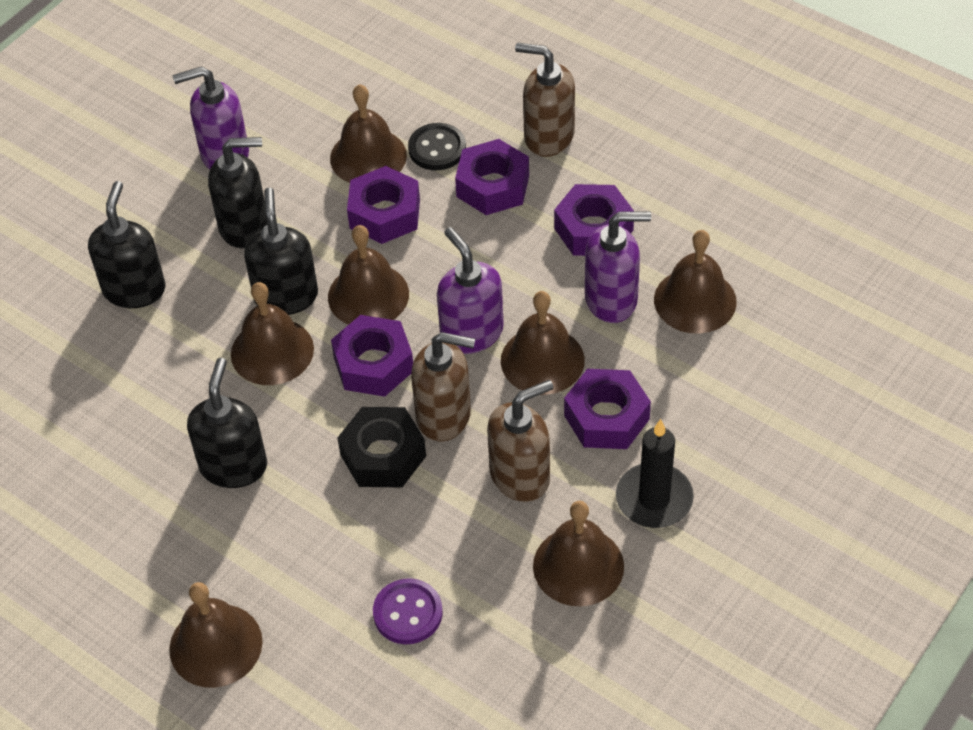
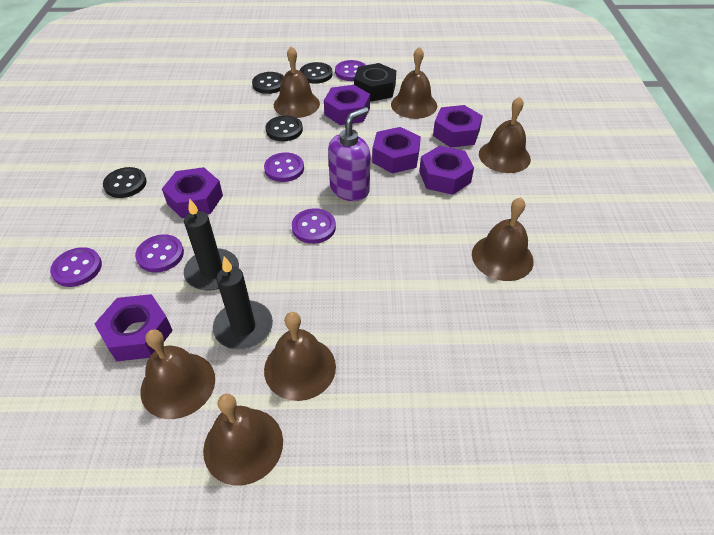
black button: 1 -> 4
black candle: 1 -> 2
black soap dispenser: 4 -> 0
brown soap dispenser: 3 -> 0
purple button: 1 -> 5
purple nut: 5 -> 6
purple soap dispenser: 3 -> 1

